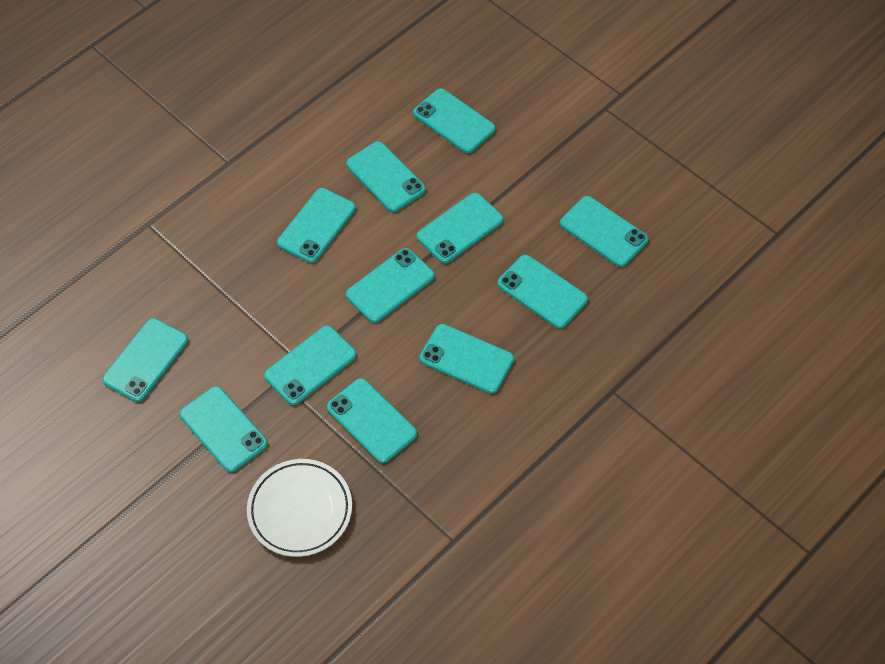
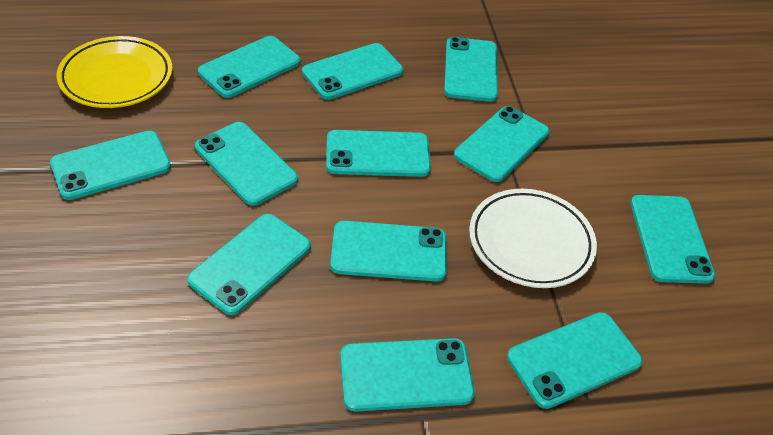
yellow plate: 0 -> 1

